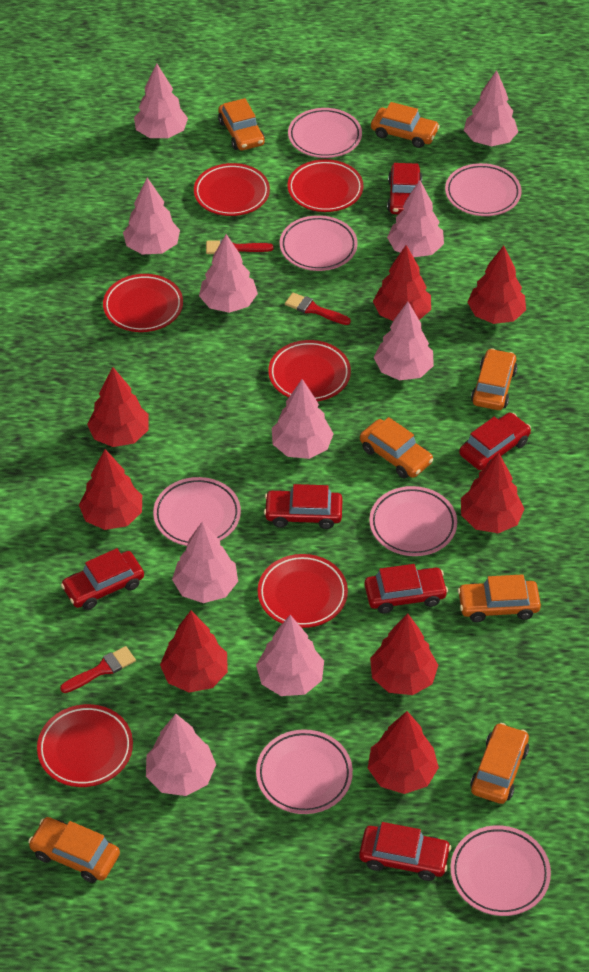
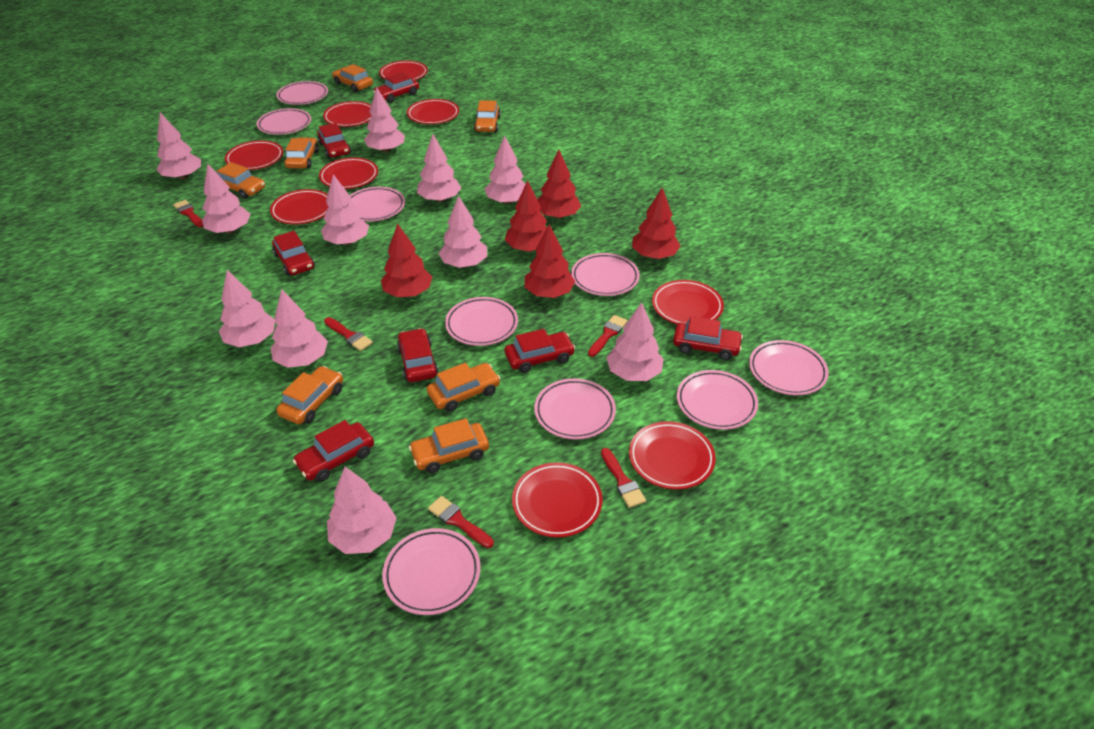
pink plate: 7 -> 9
pink tree: 10 -> 11
red brush: 3 -> 5
red car: 6 -> 7
red plate: 6 -> 9
red tree: 8 -> 5

